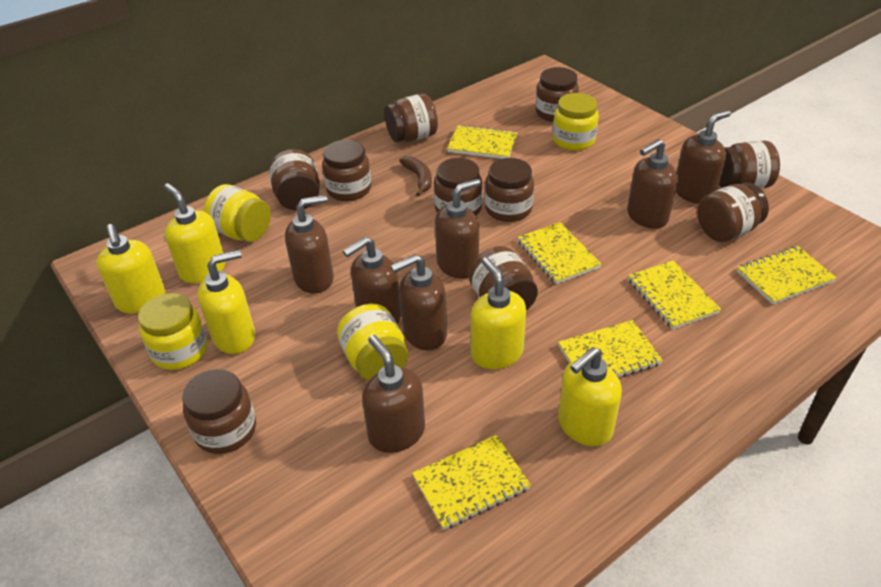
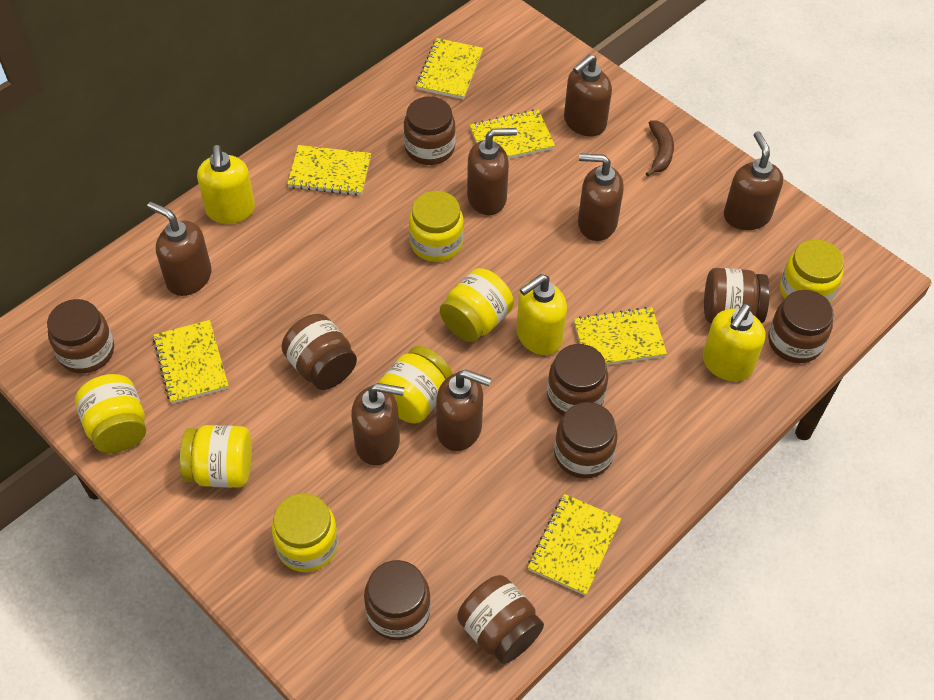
brown jar: 10 -> 9
yellow jar: 4 -> 7
yellow soap dispenser: 5 -> 3

